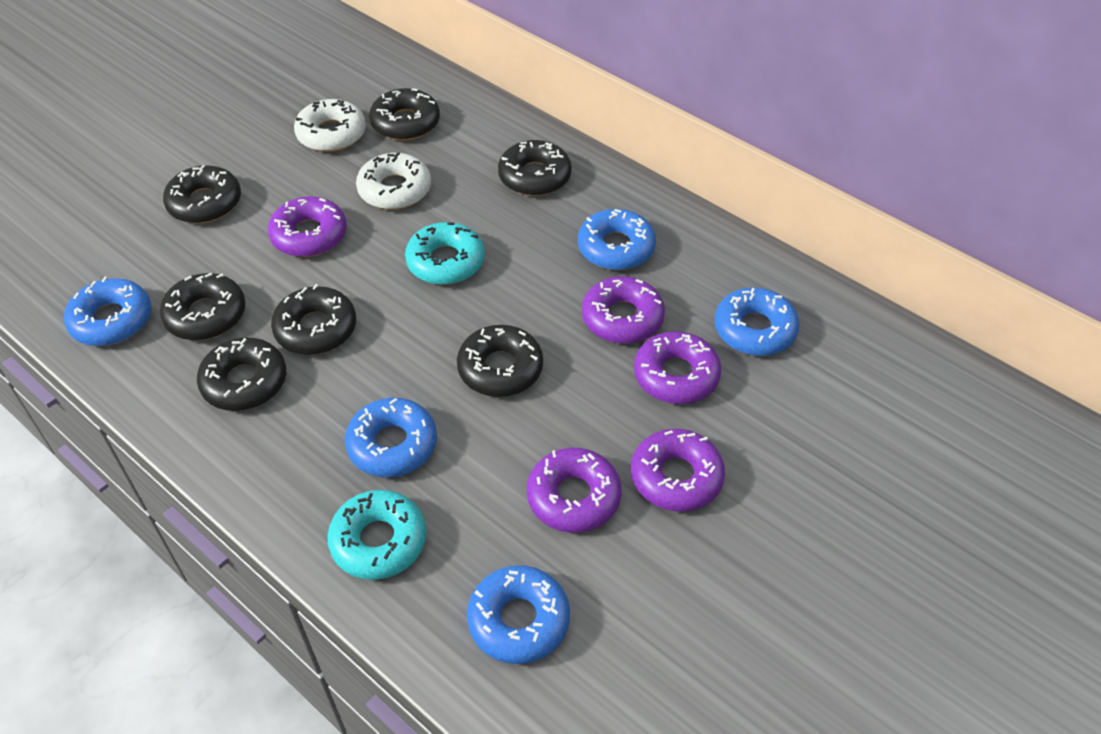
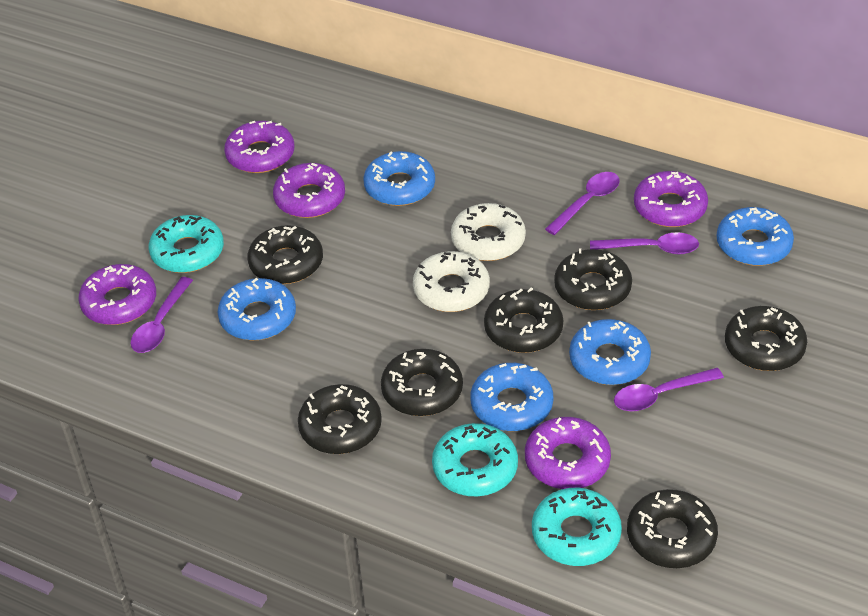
purple spoon: 0 -> 4
turquoise donut: 2 -> 3

